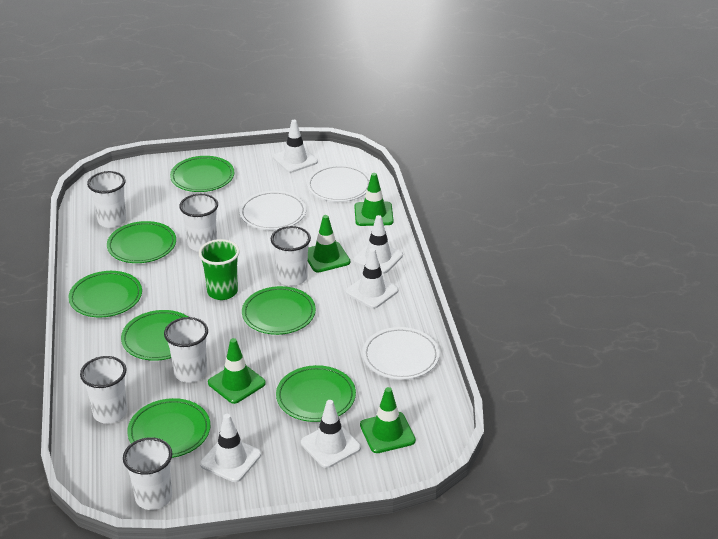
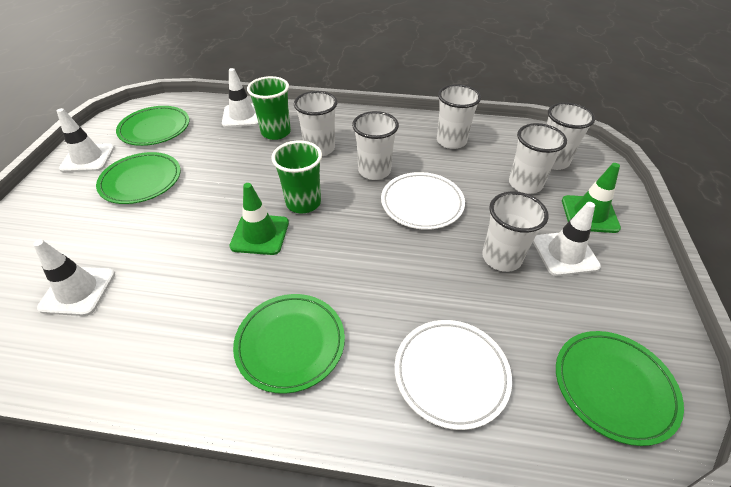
green cup: 1 -> 2
green plate: 7 -> 4
green traffic cone: 4 -> 2
white plate: 3 -> 2
white traffic cone: 5 -> 4

